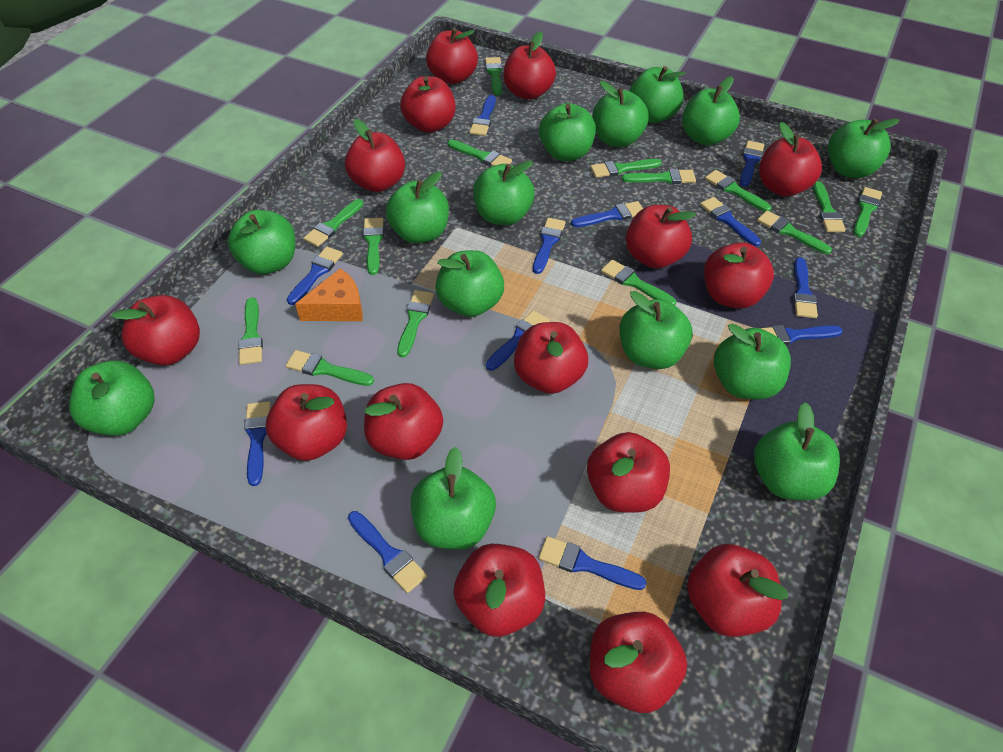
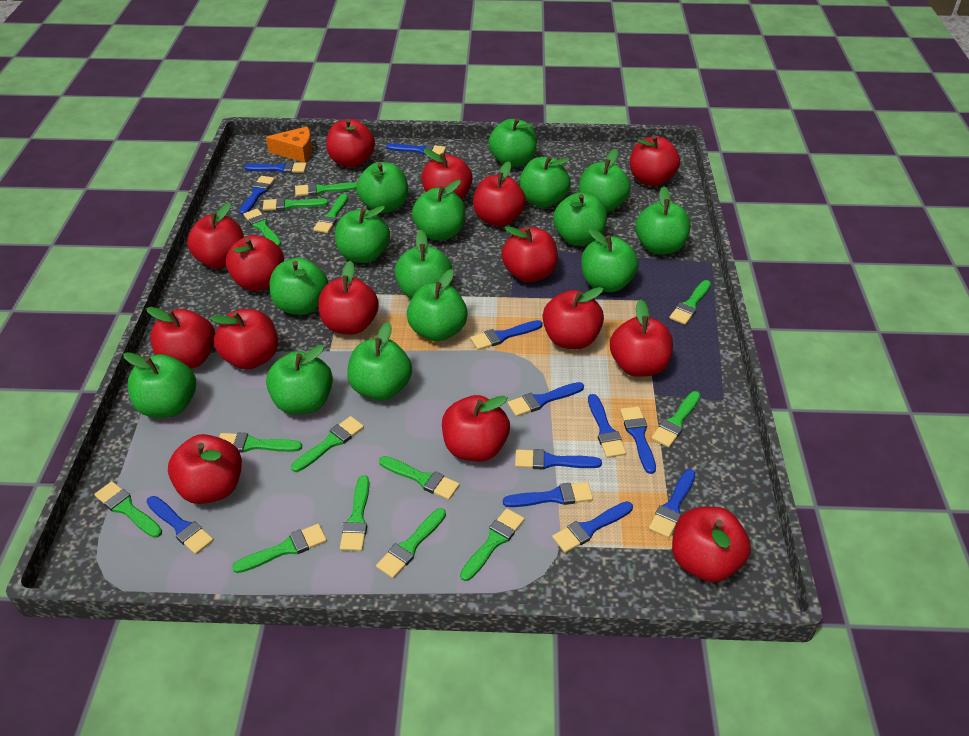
green apple: 14 -> 15

